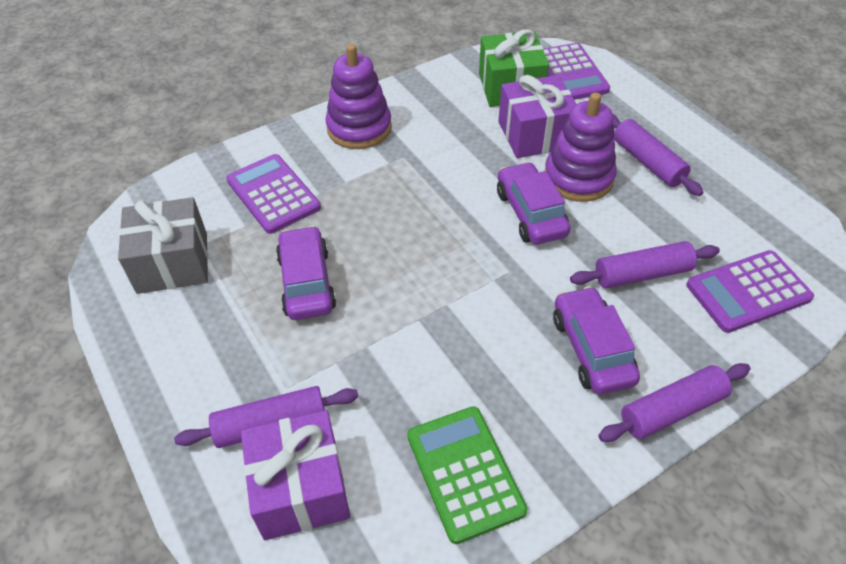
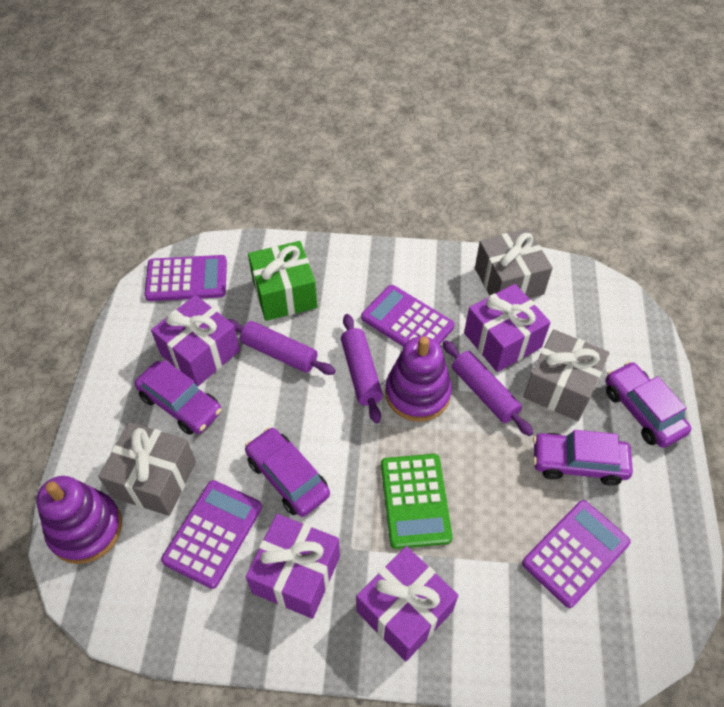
grey gift: 1 -> 3
purple calculator: 3 -> 4
purple car: 3 -> 4
purple gift: 2 -> 4
purple rolling pin: 4 -> 3

